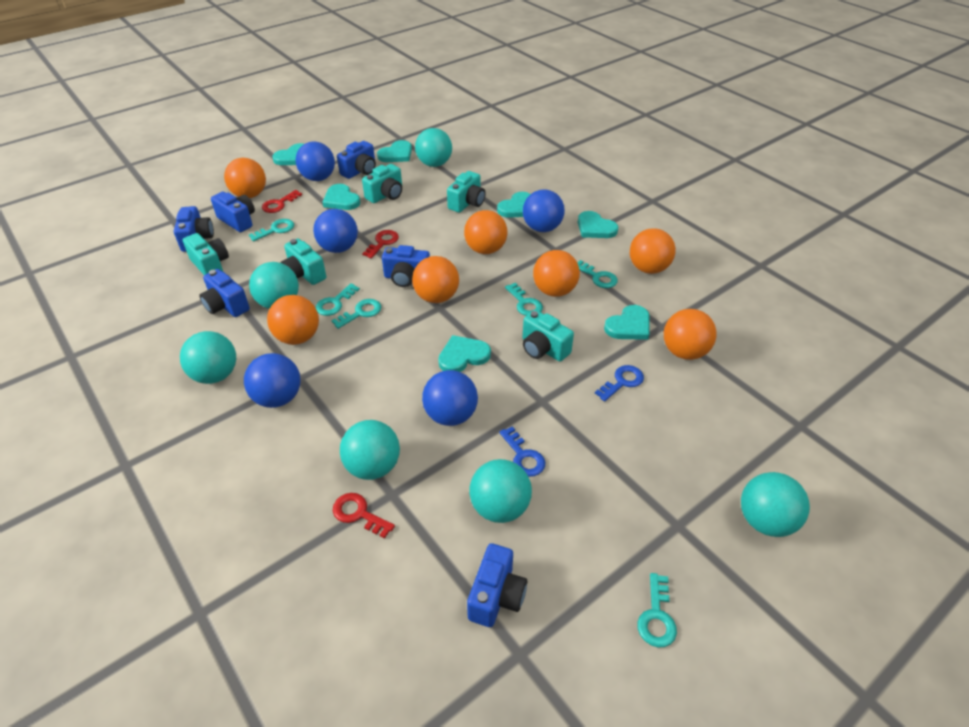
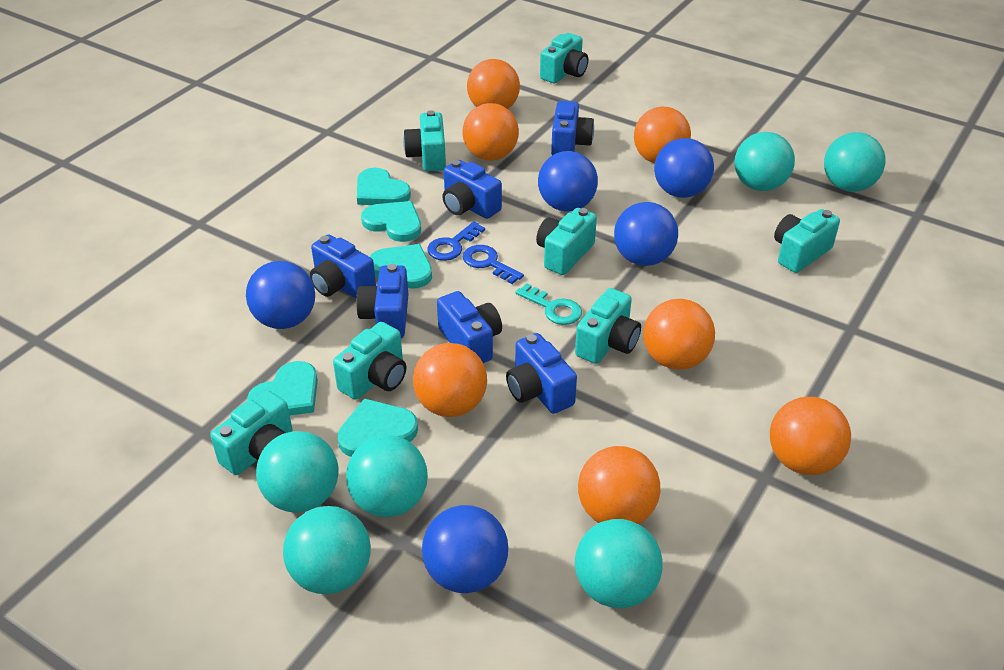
red key: 3 -> 0
turquoise camera: 5 -> 7
turquoise heart: 7 -> 5
turquoise key: 6 -> 1

